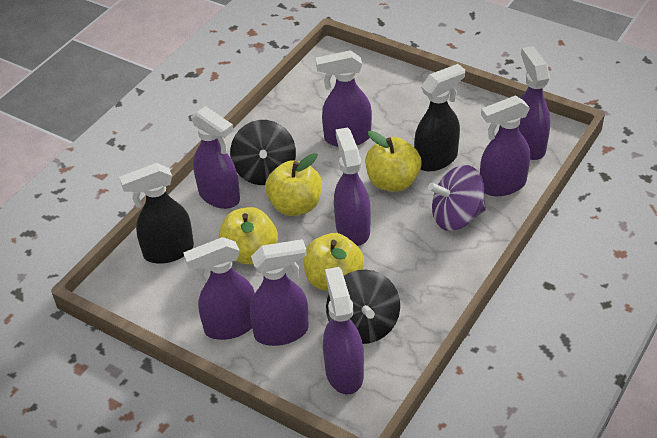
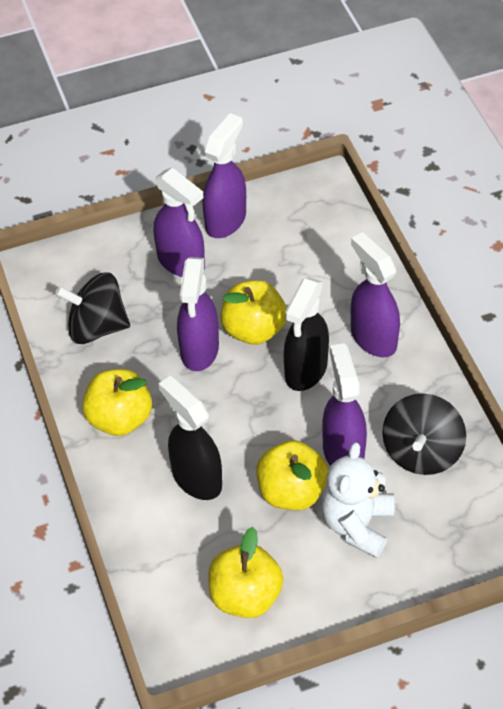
purple spinning top: 1 -> 0
purple spray bottle: 8 -> 5
white teddy bear: 0 -> 1

